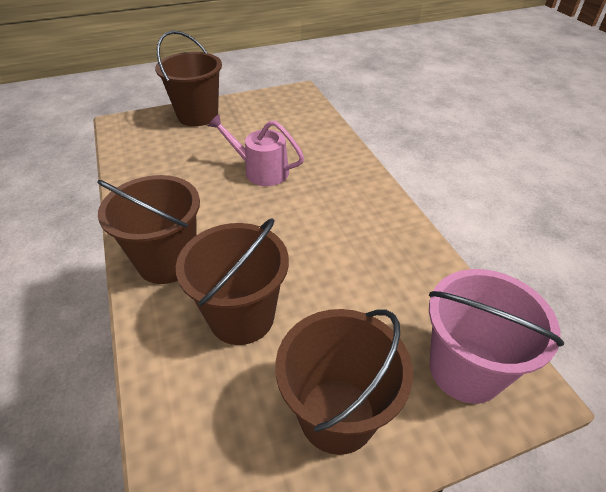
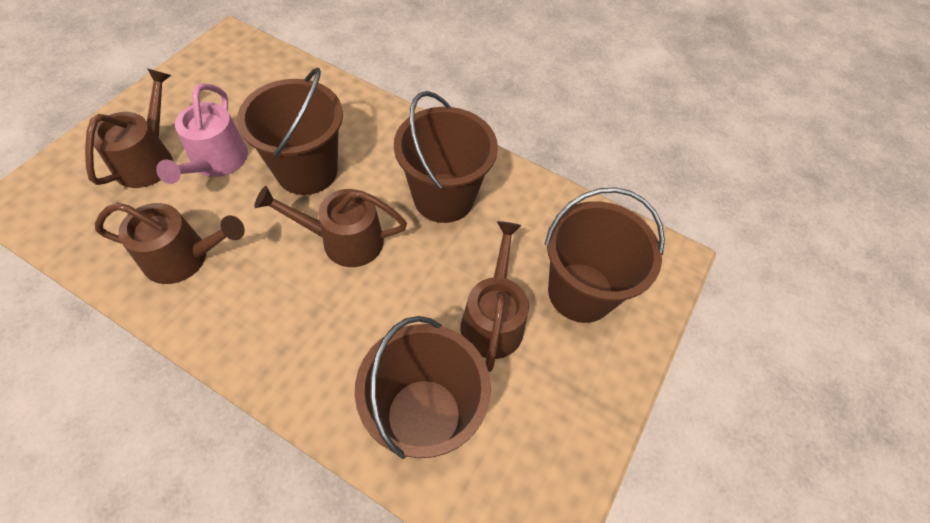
brown watering can: 0 -> 4
pink bucket: 1 -> 0

